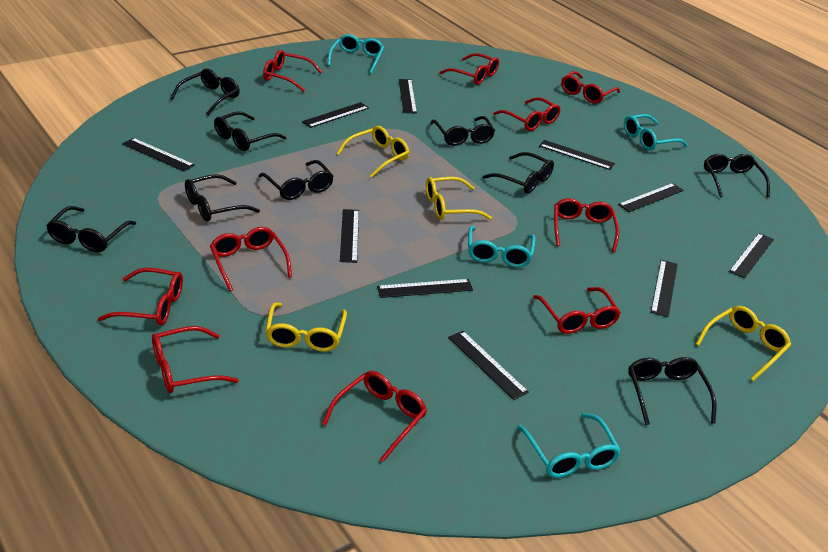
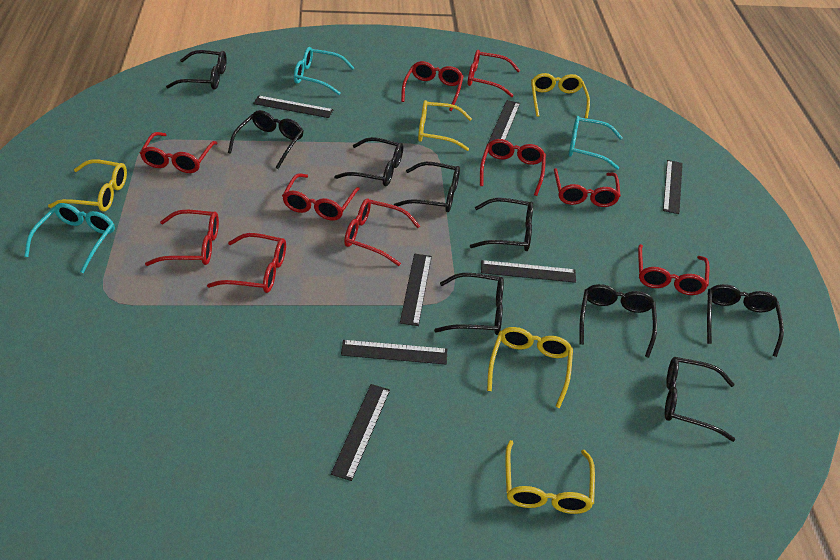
black ruler: 10 -> 7
turquoise glasses: 4 -> 3
yellow glasses: 4 -> 5

